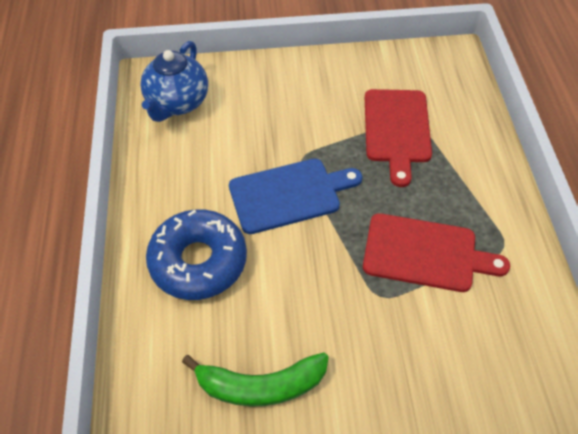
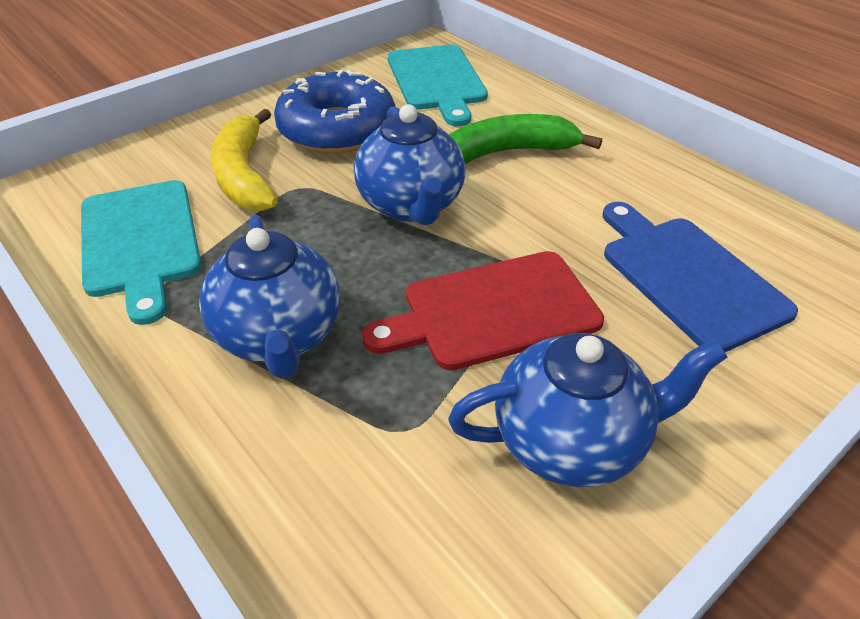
blue teapot: 1 -> 3
red cutting board: 2 -> 1
turquoise cutting board: 0 -> 2
yellow banana: 0 -> 1

